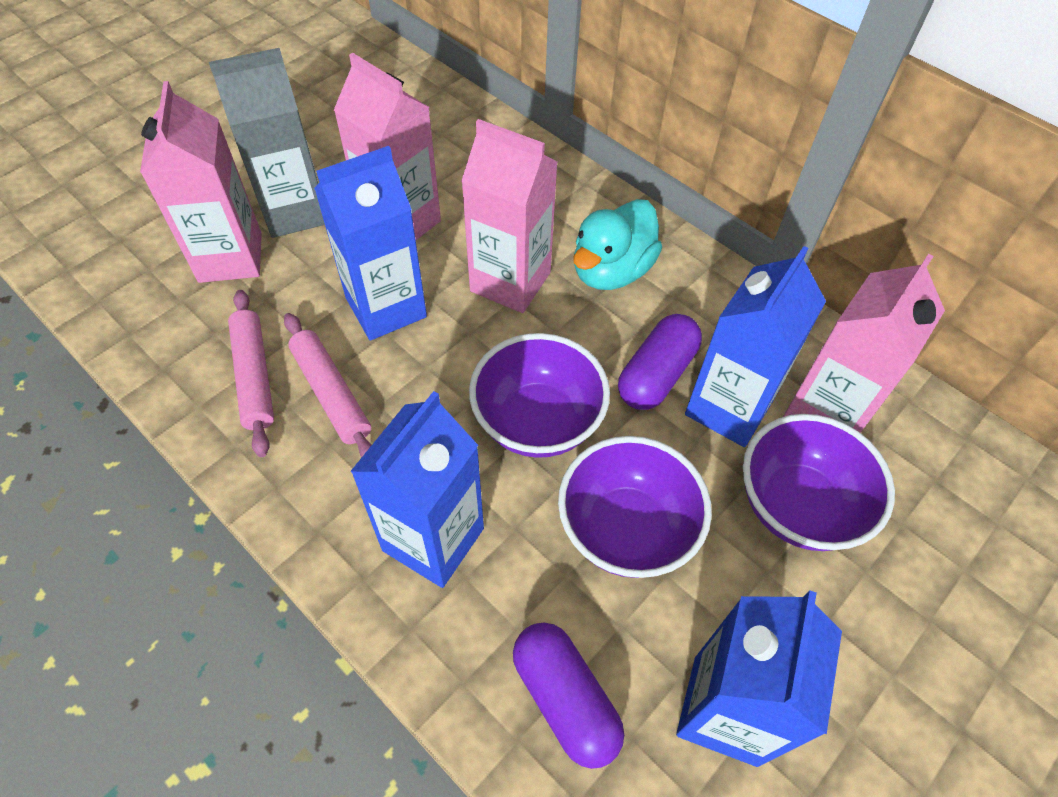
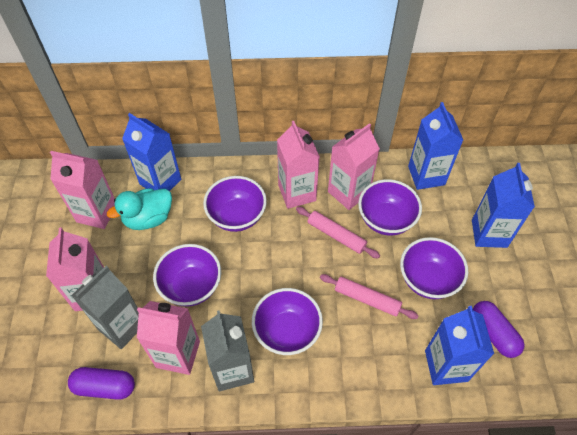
grey carton: 1 -> 2
pink carton: 4 -> 5
purple bowl: 3 -> 5

